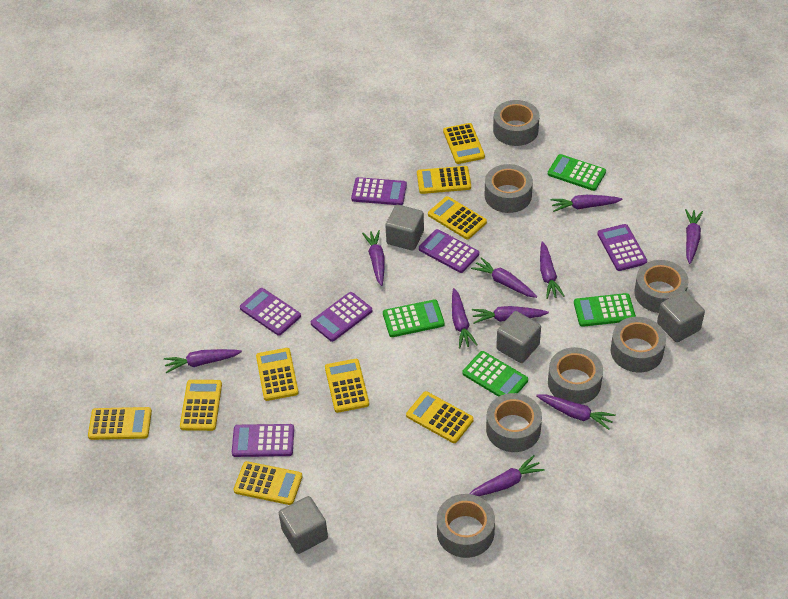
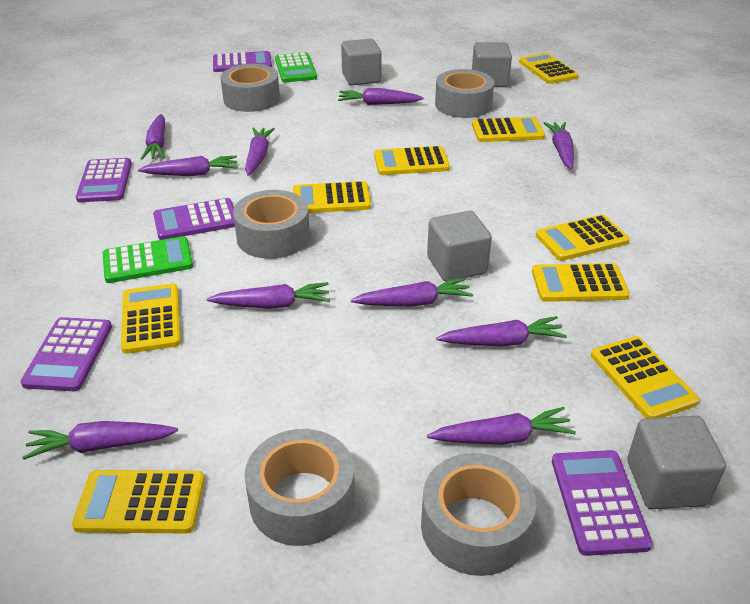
green calculator: 4 -> 2
grey tape: 7 -> 5
purple calculator: 6 -> 5

